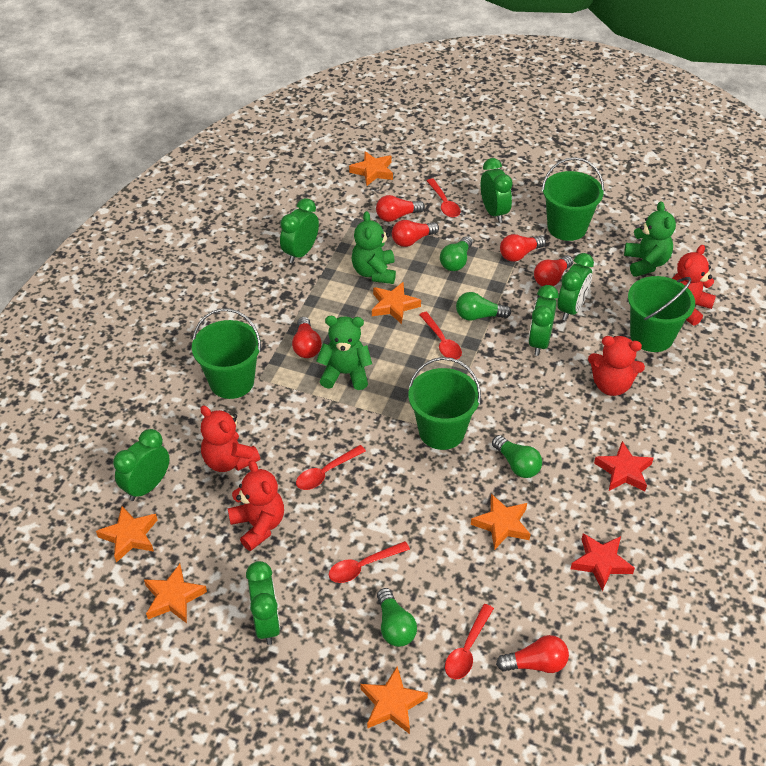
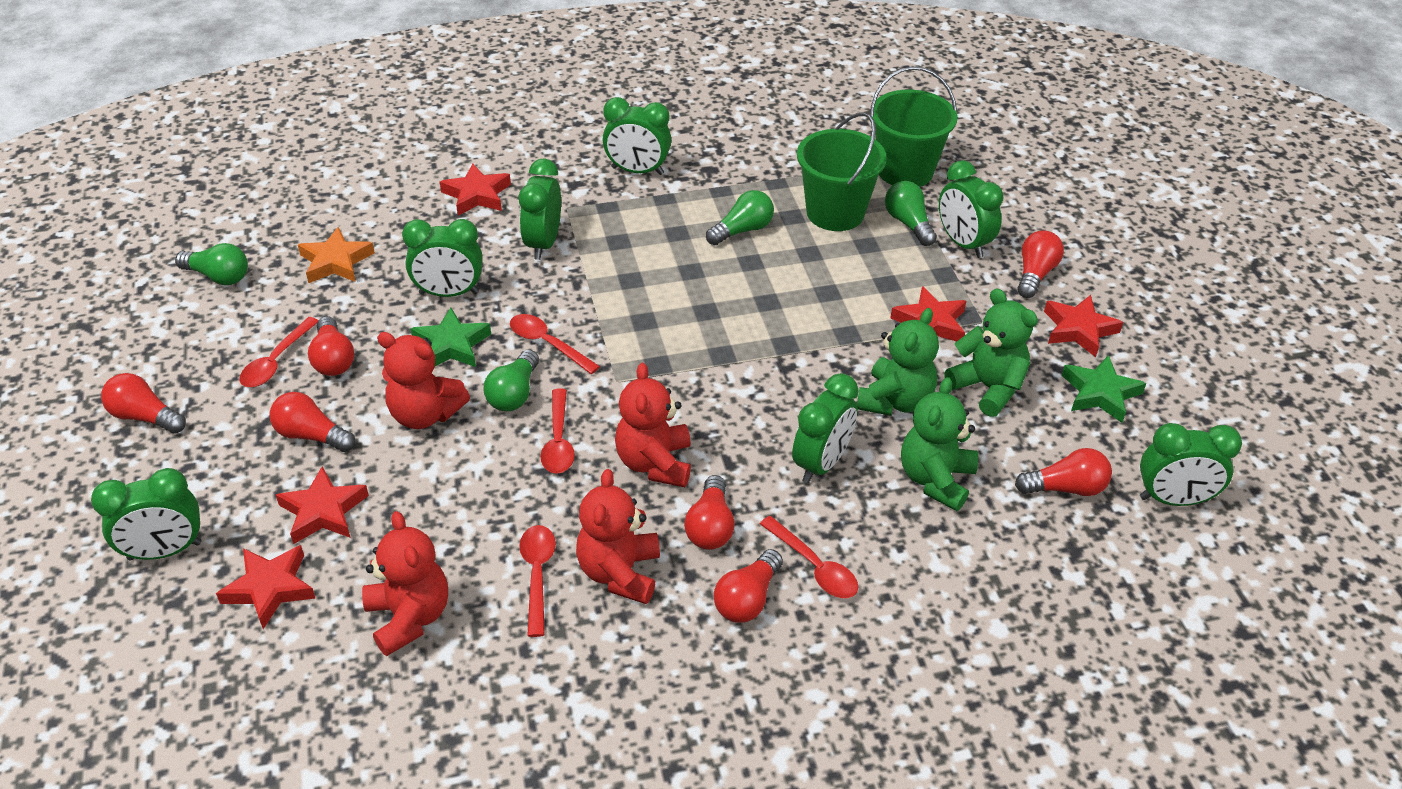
green bucket: 4 -> 2
green clock: 6 -> 7
green star: 0 -> 2
orange star: 6 -> 1
red light bulb: 6 -> 7
red star: 2 -> 5

